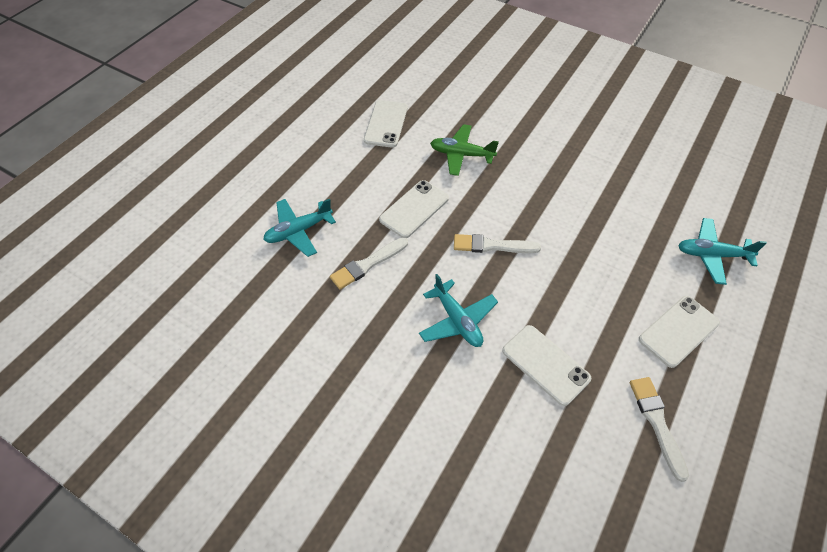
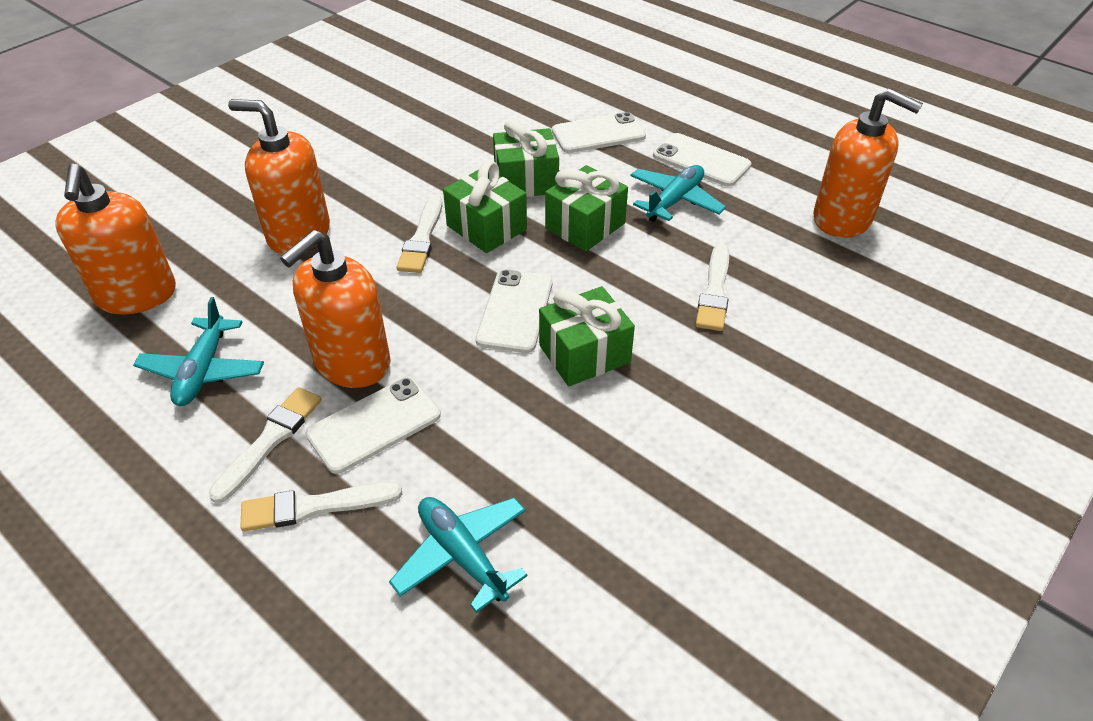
green gift: 0 -> 4
green plane: 1 -> 0
orange soap dispenser: 0 -> 4
white brush: 3 -> 4

